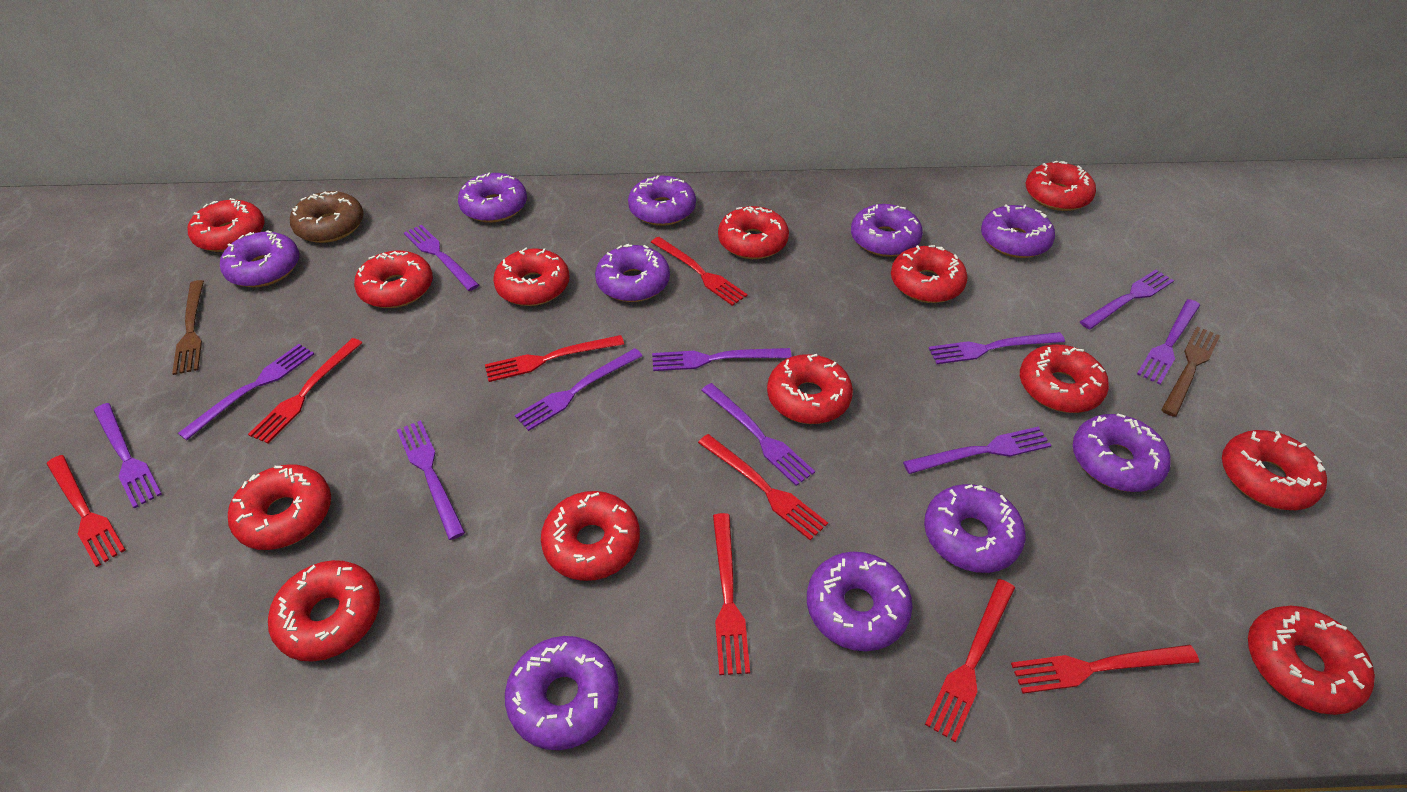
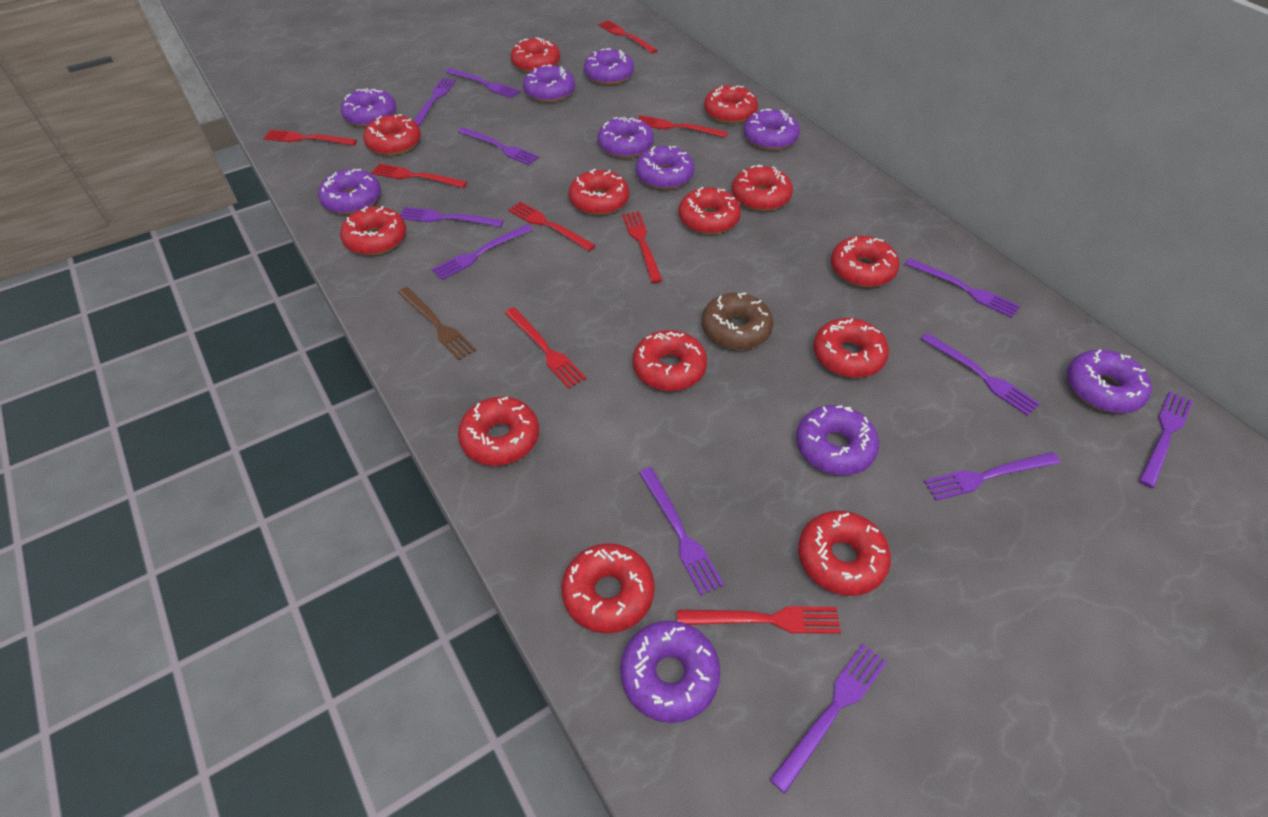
brown fork: 2 -> 1

